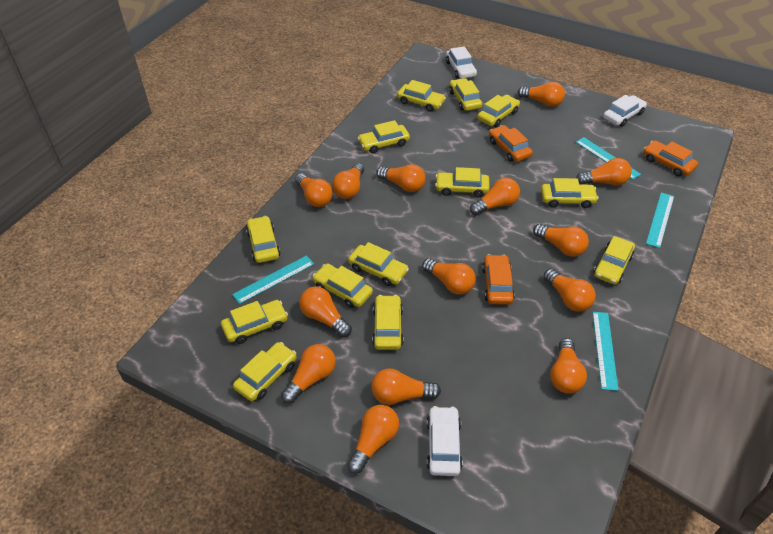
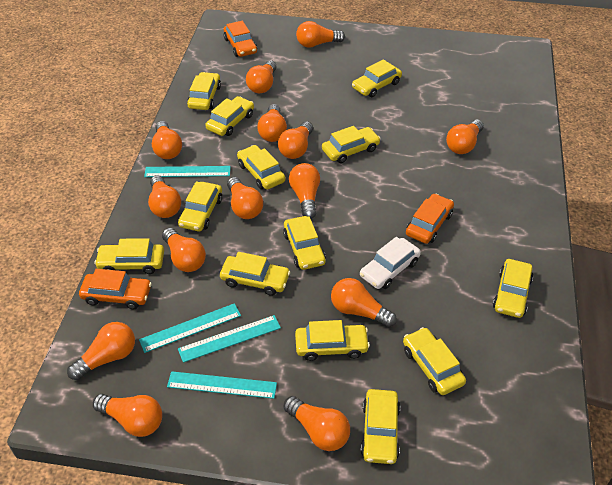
white car: 3 -> 1

